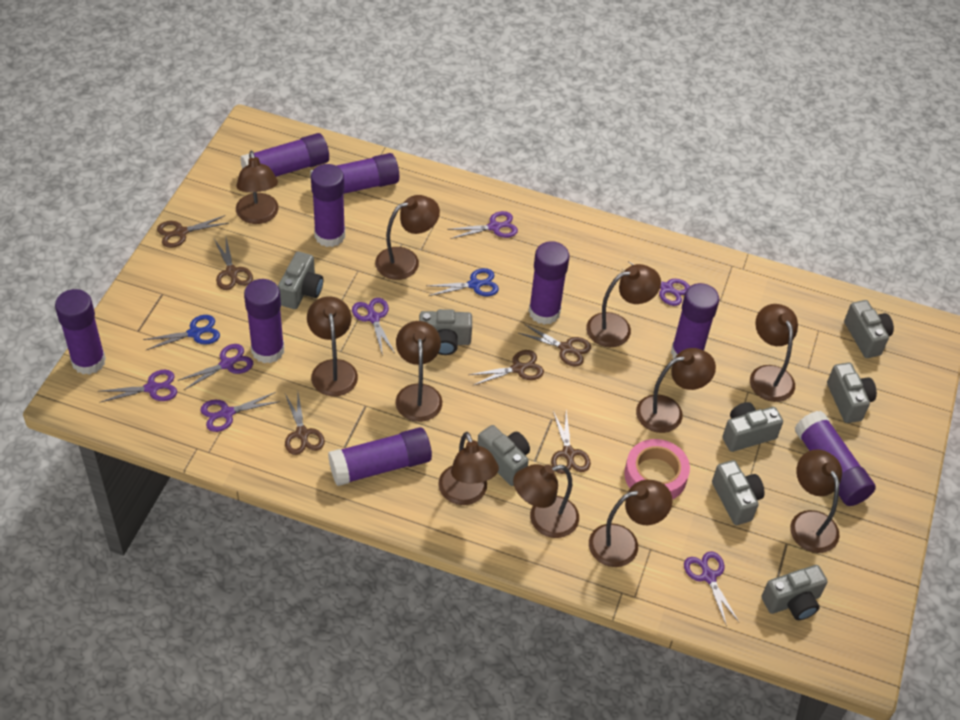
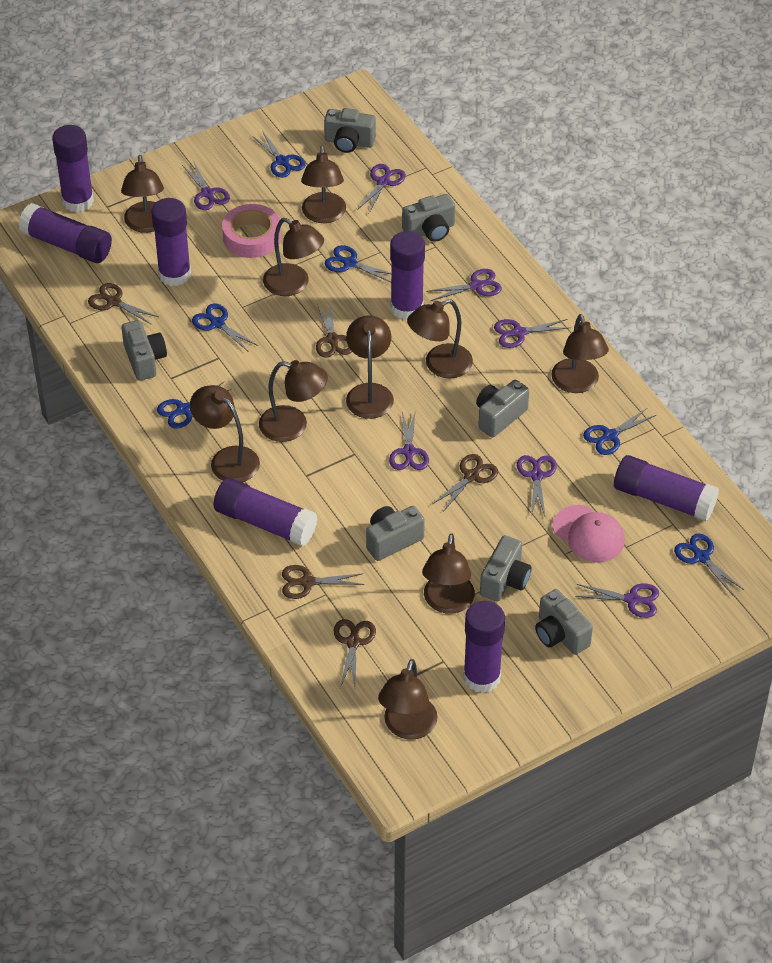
blue scissors: 2 -> 6
brown lamp: 11 -> 10
brown scissors: 6 -> 5
grey camera: 8 -> 7
pink cap: 0 -> 1
purple glue stick: 9 -> 7

